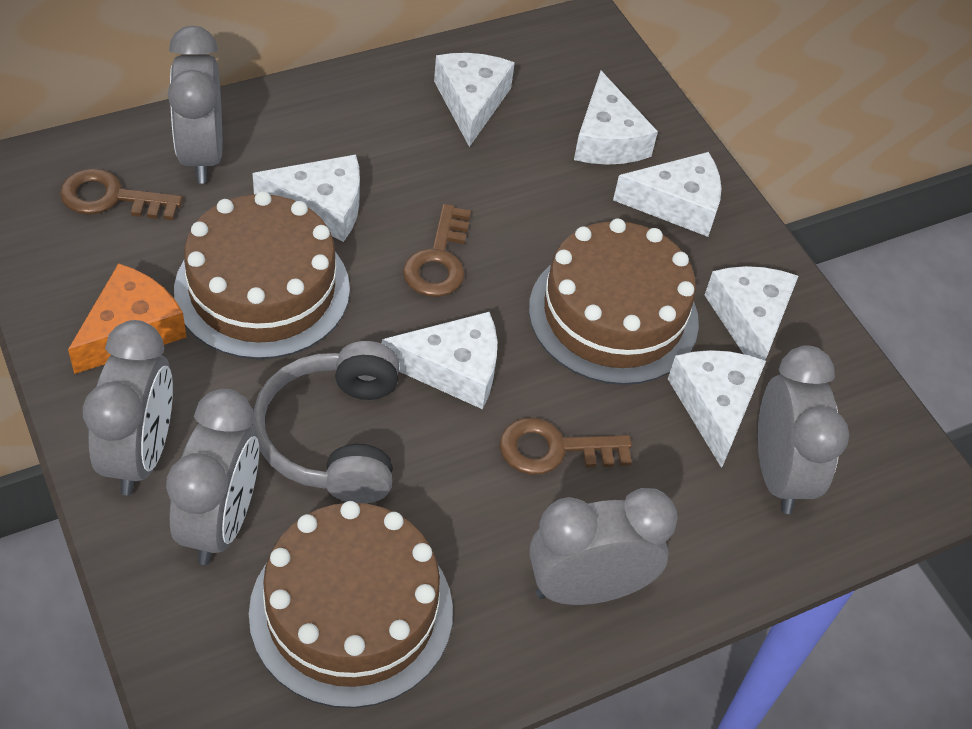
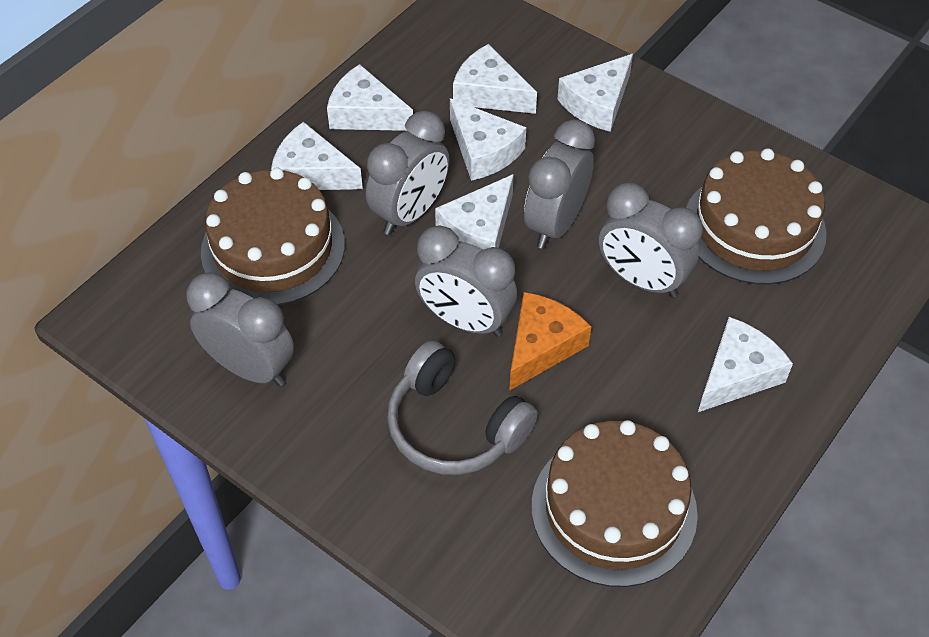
brown key: 3 -> 0

